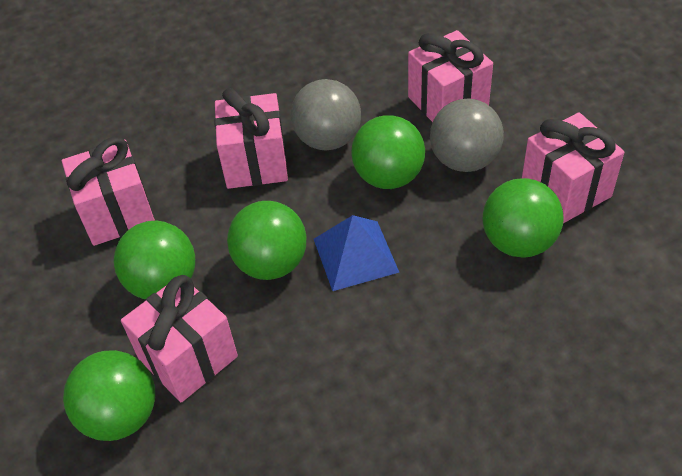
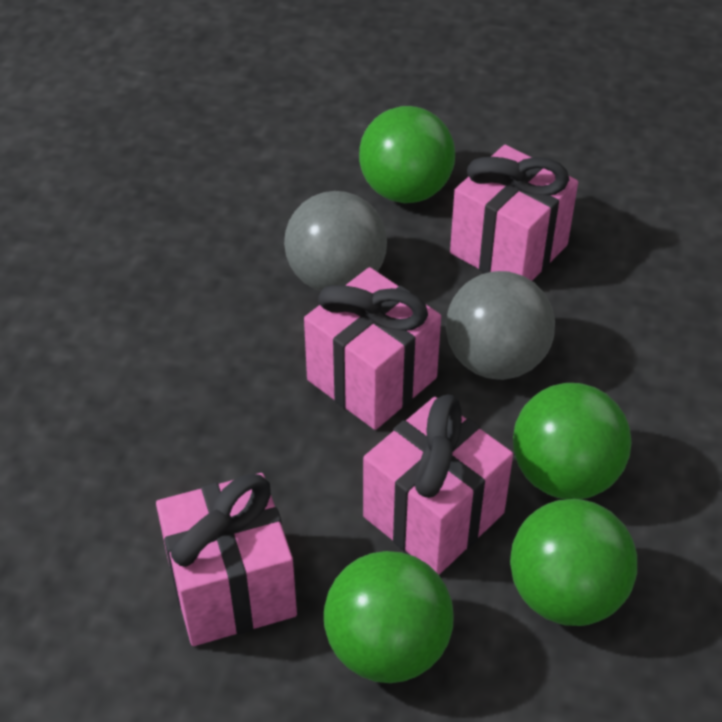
blue pyramid: 1 -> 0
green ball: 5 -> 4
pink gift: 5 -> 4

